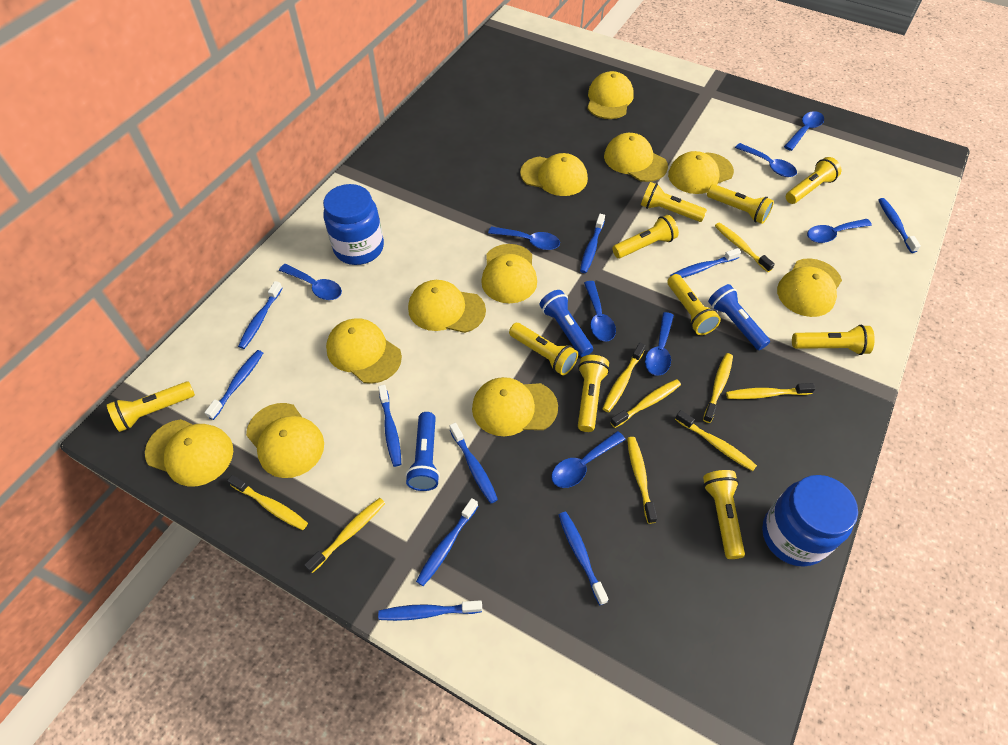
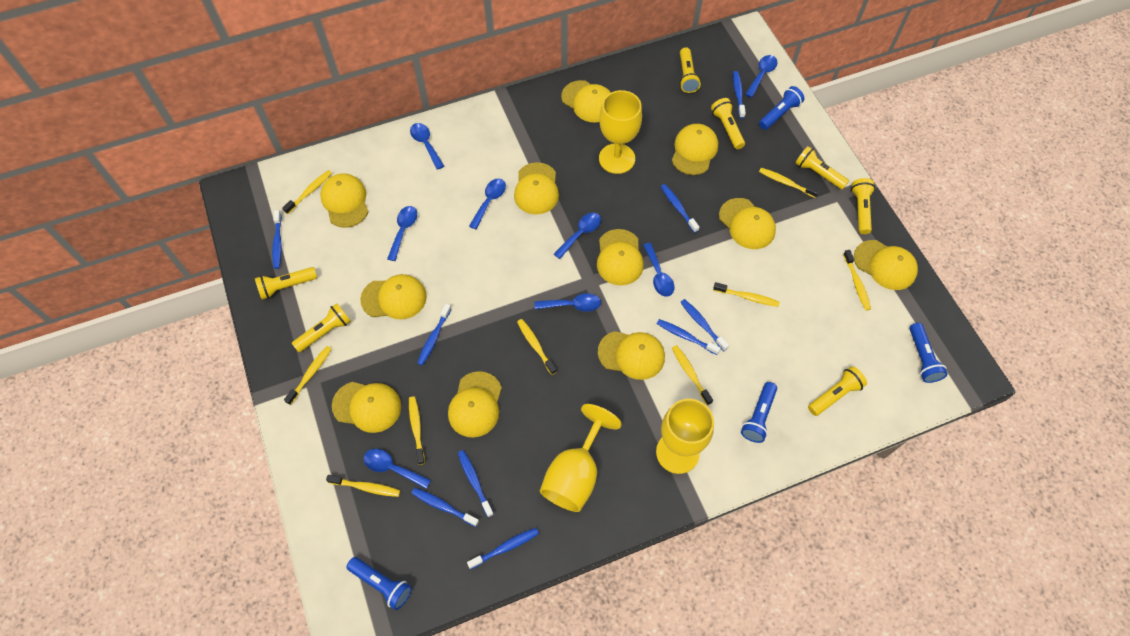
blue flashlight: 3 -> 4
blue jar: 2 -> 0
blue toothbrush: 10 -> 9
yellow flashlight: 10 -> 7
yellow goblet: 0 -> 3

